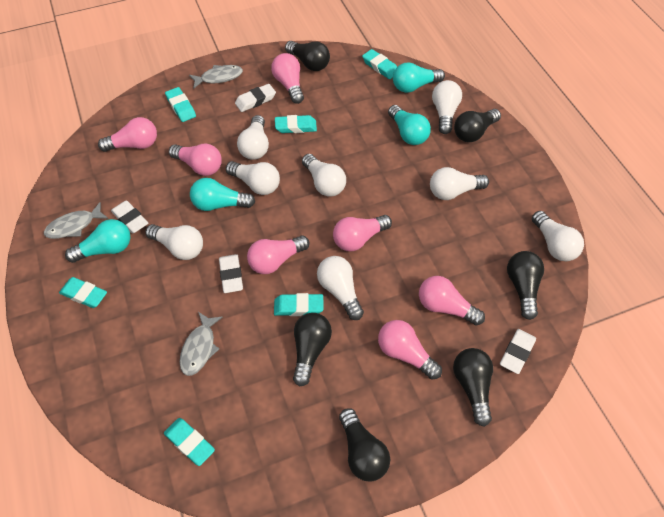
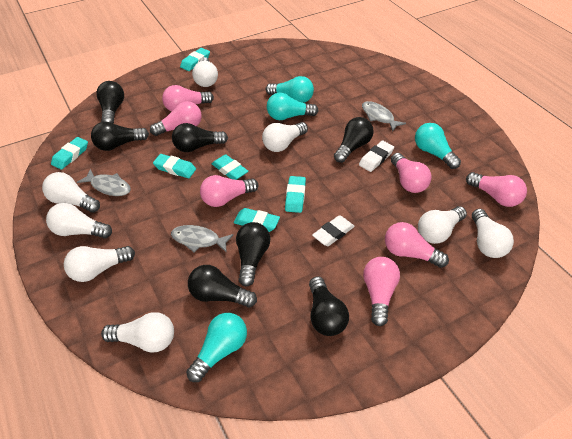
black light bulb: 6 -> 7
white eraser: 4 -> 2

